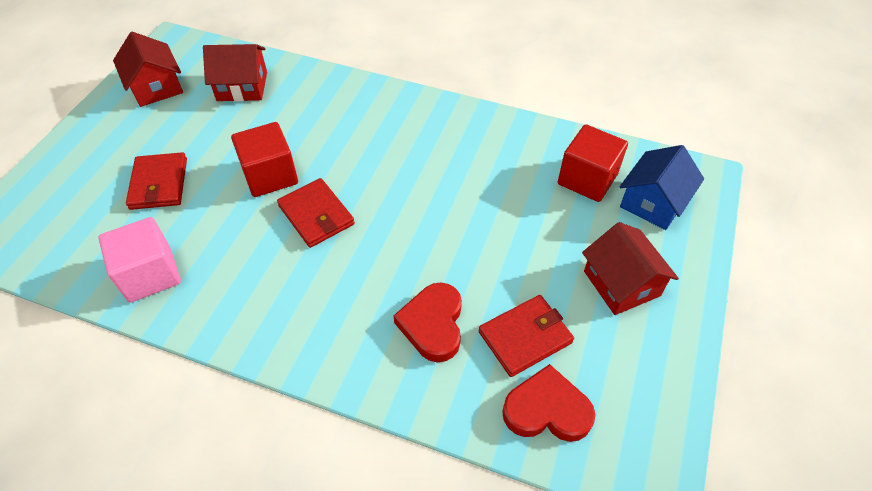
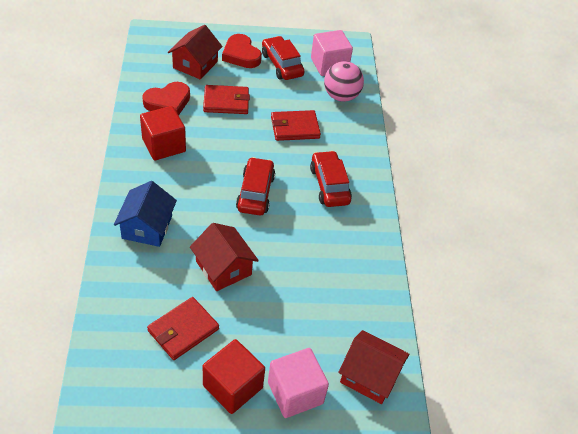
pink ball: 0 -> 1
pink cube: 1 -> 2
red car: 0 -> 3

